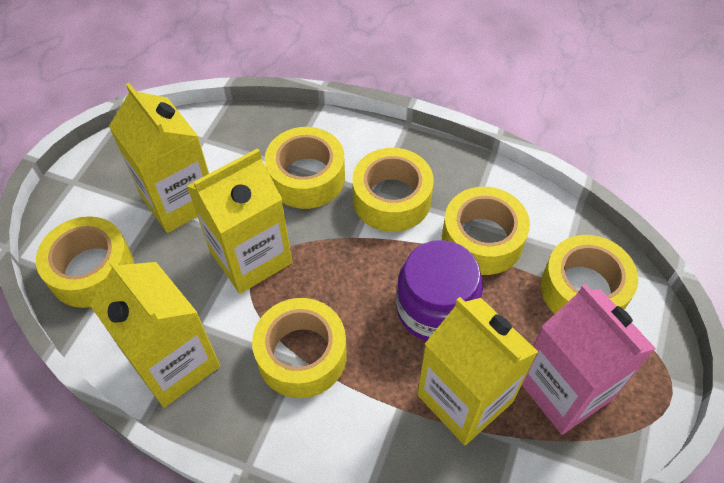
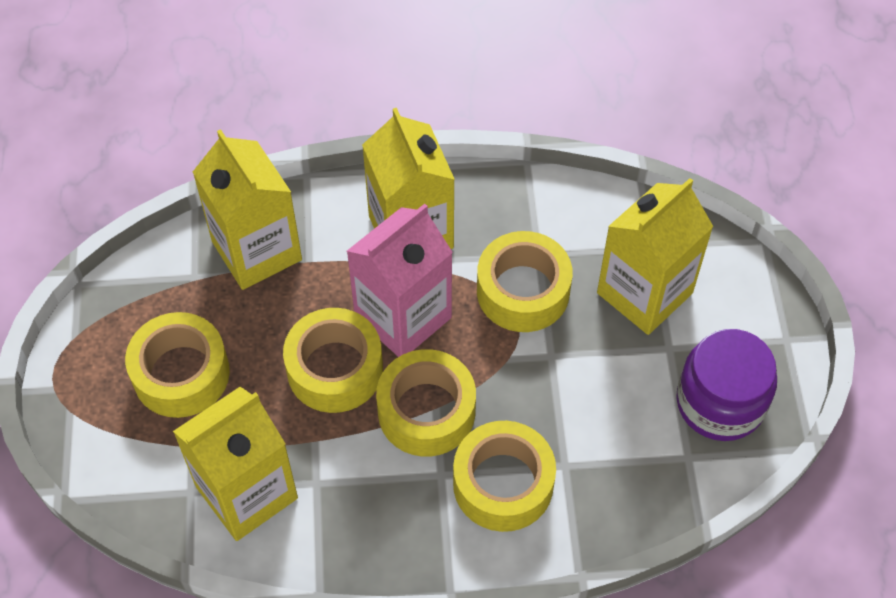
yellow tape: 6 -> 5

